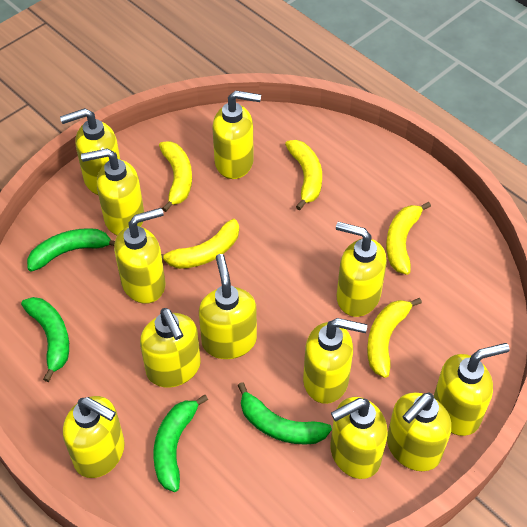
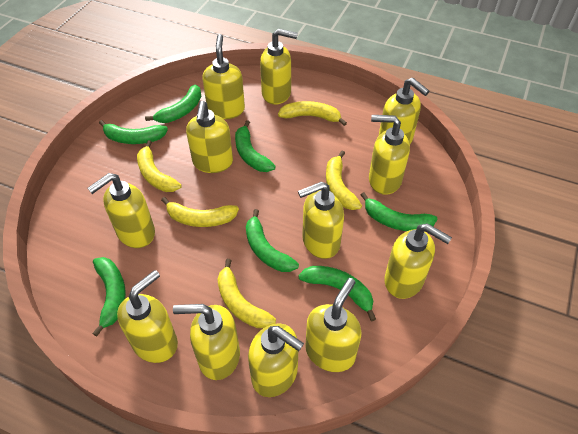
green banana: 4 -> 7

